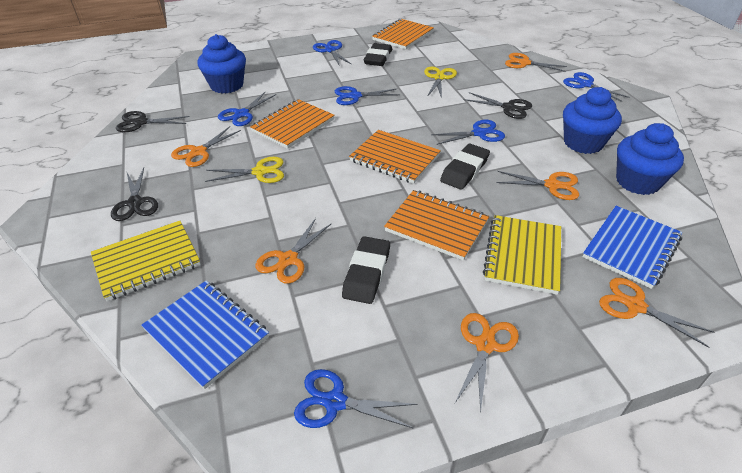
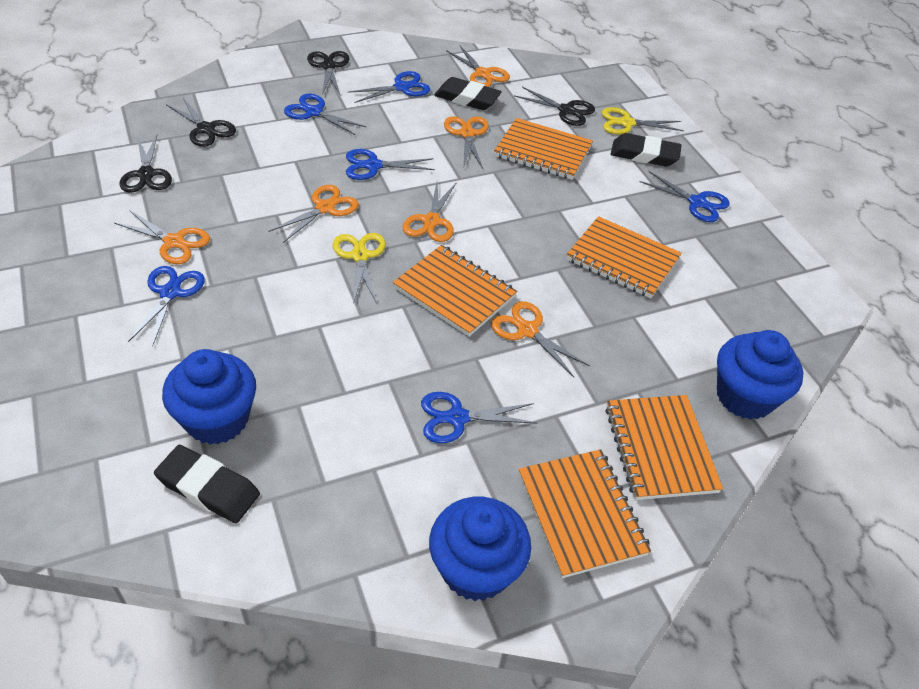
black scissors: 3 -> 4
blue notebook: 2 -> 0
orange notebook: 4 -> 5
yellow notebook: 2 -> 0

